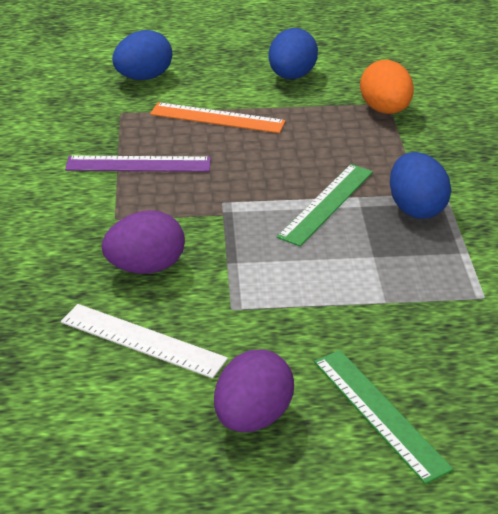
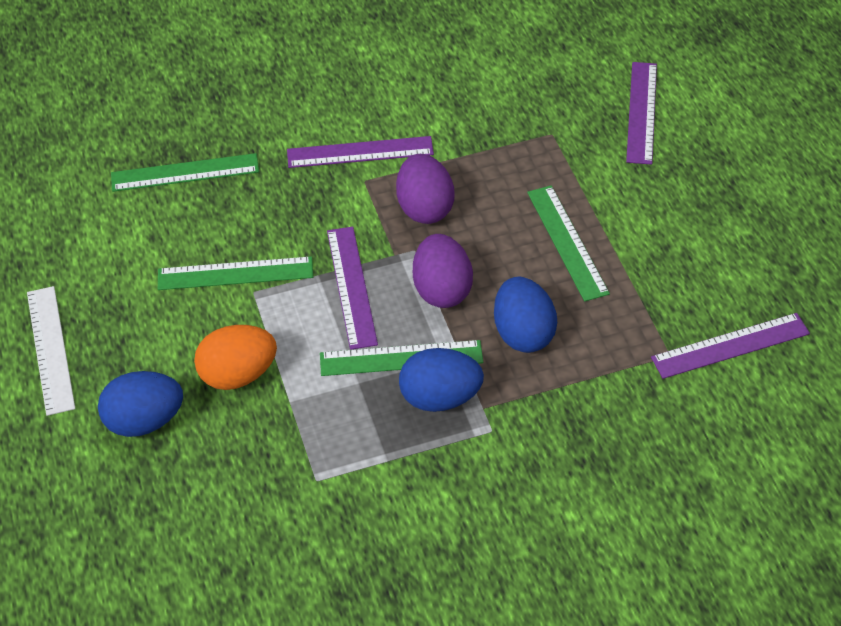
green ruler: 2 -> 4
orange ruler: 1 -> 0
purple ruler: 1 -> 4

